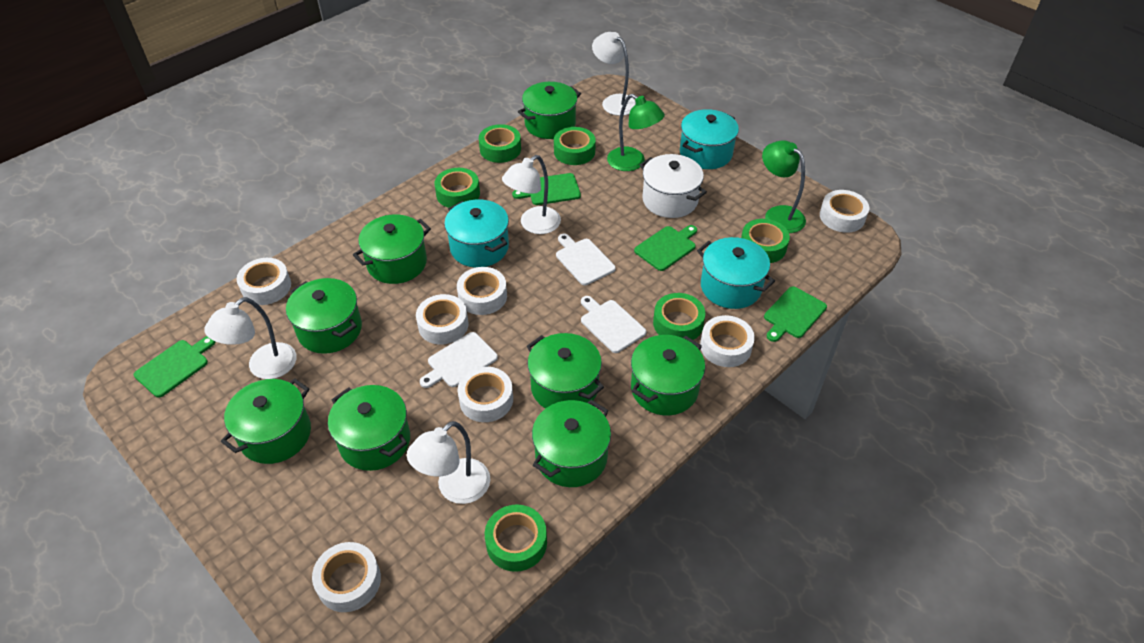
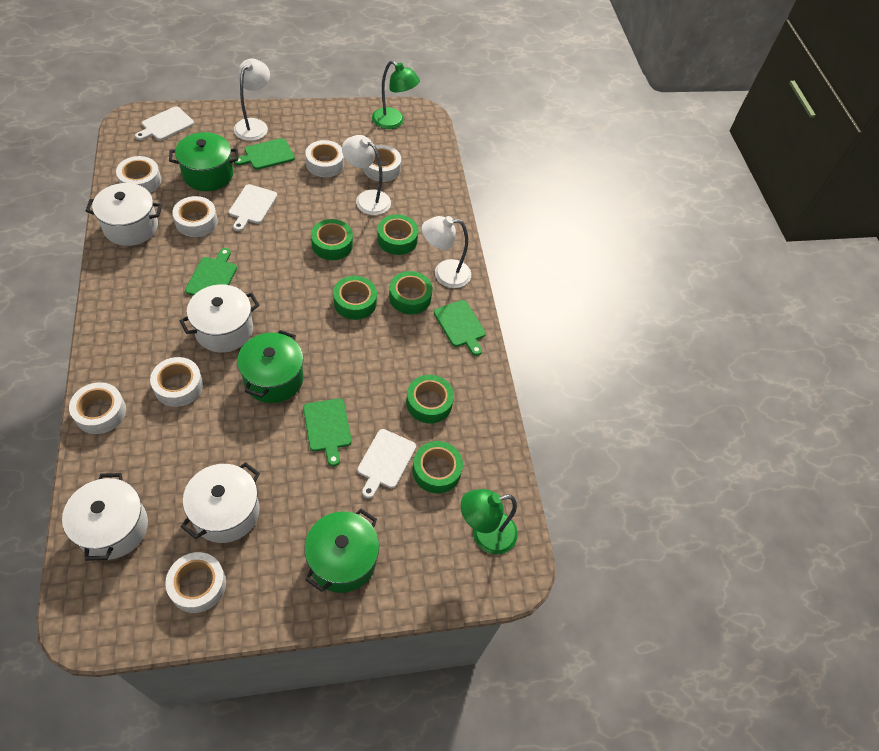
green pot: 8 -> 3
turquoise pot: 3 -> 0
white lamp: 4 -> 3
white pot: 1 -> 4

